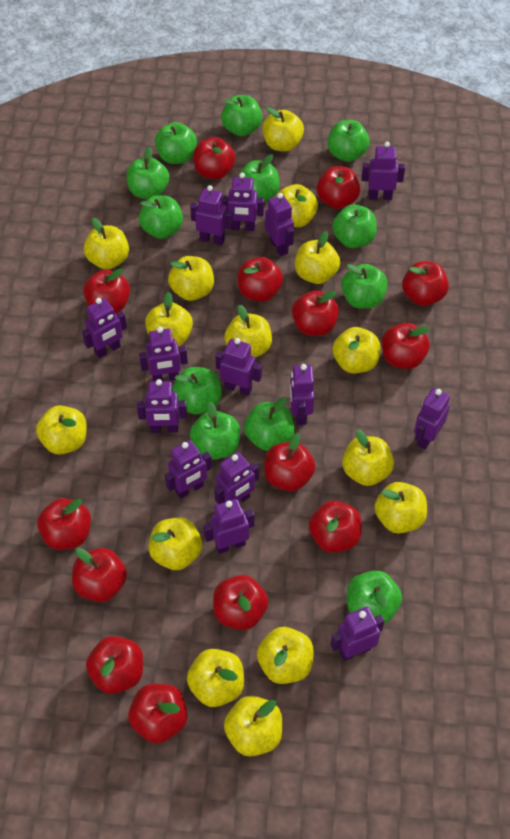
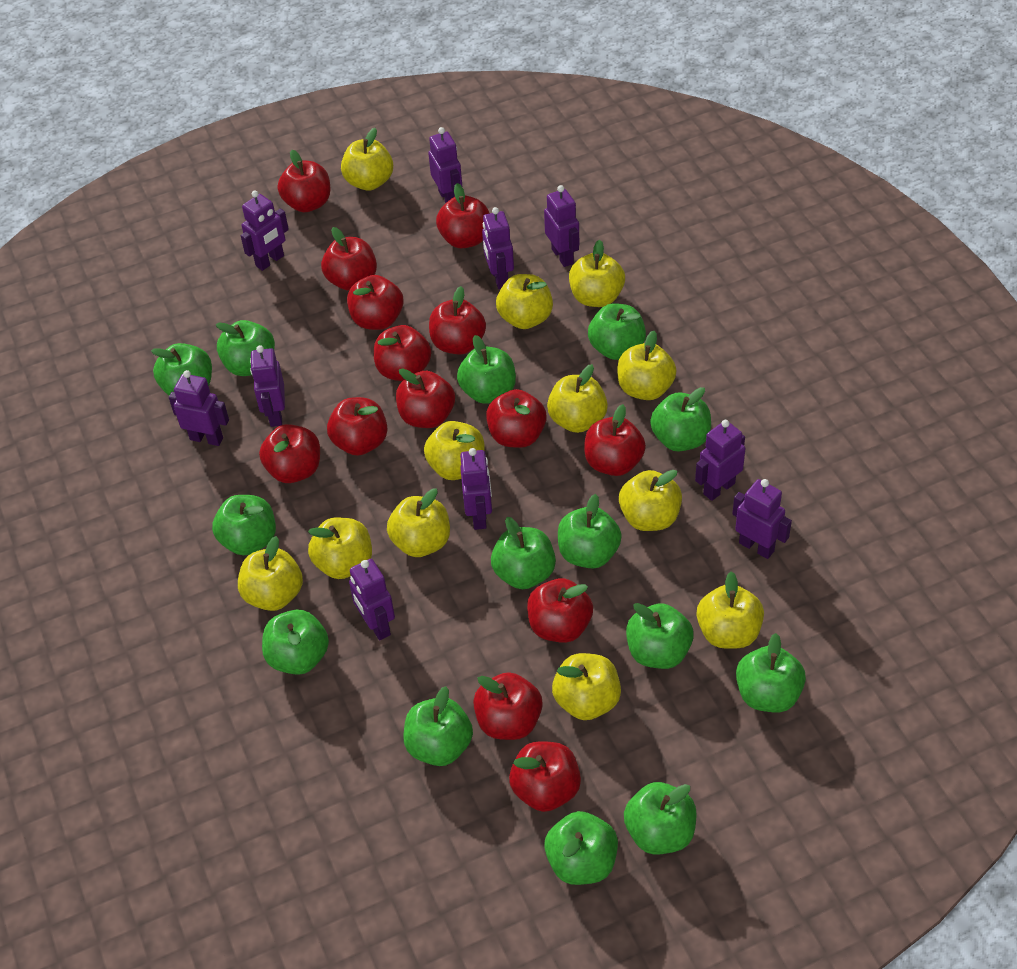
green apple: 12 -> 14
purple robot: 14 -> 10
yellow apple: 15 -> 12

